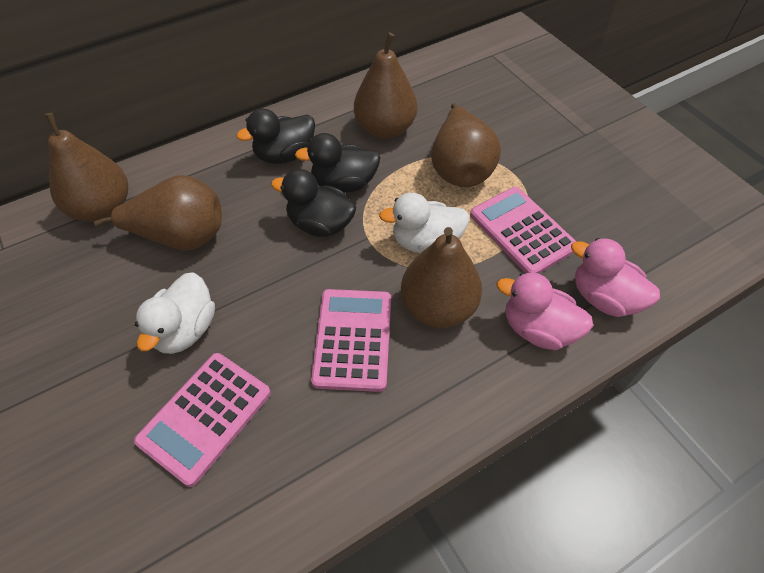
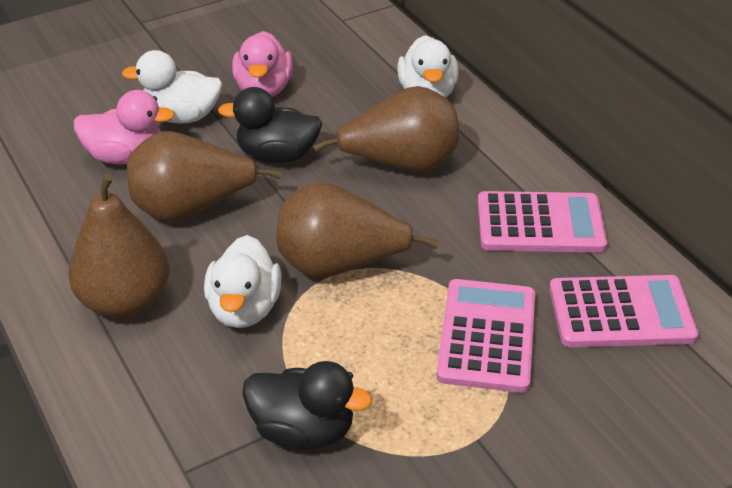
black duck: 3 -> 2
brown pear: 5 -> 4
white duck: 2 -> 3

